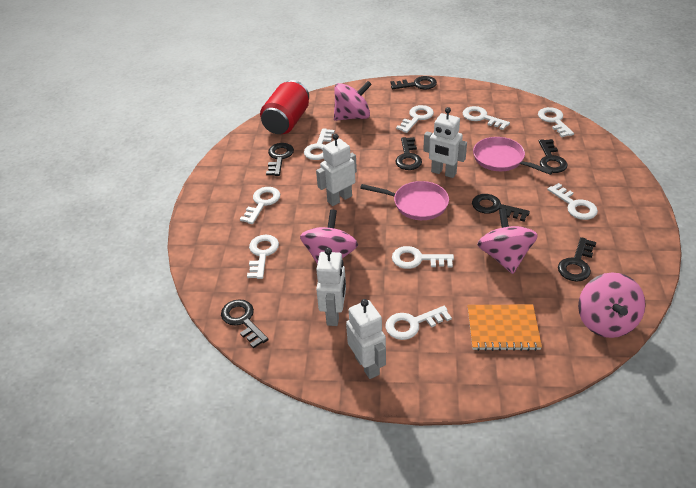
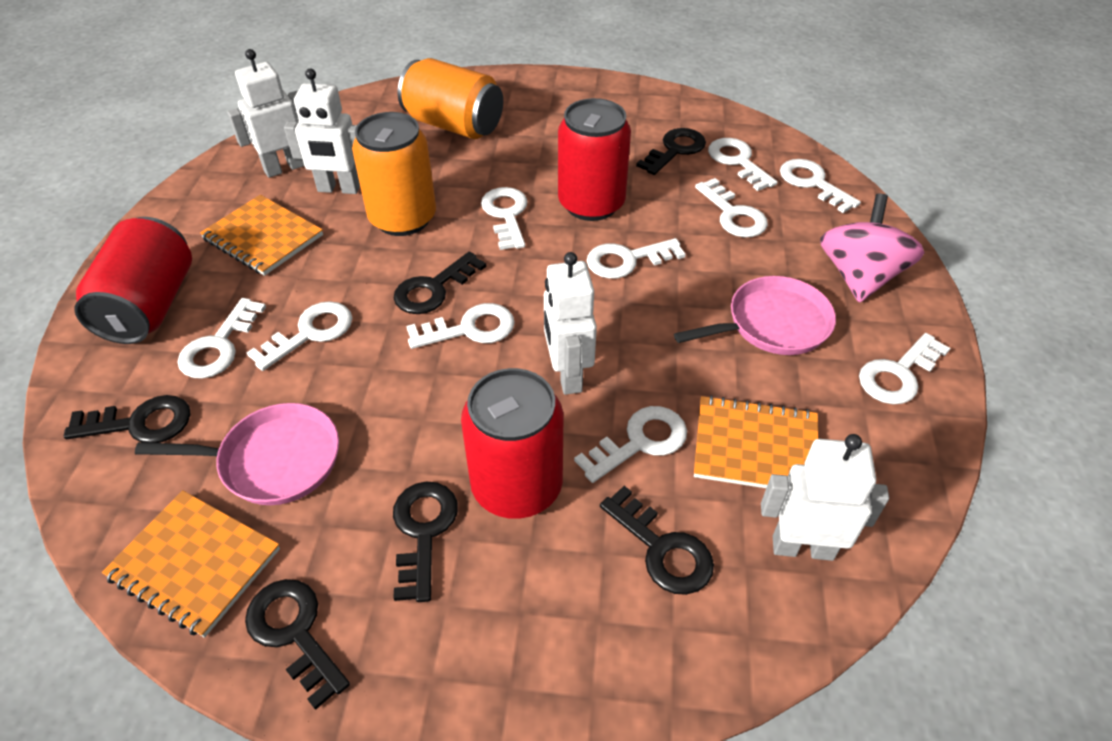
black key: 7 -> 6
orange can: 0 -> 2
orange notebook: 1 -> 3
pink spinning top: 4 -> 1
red can: 1 -> 3
white key: 9 -> 10

